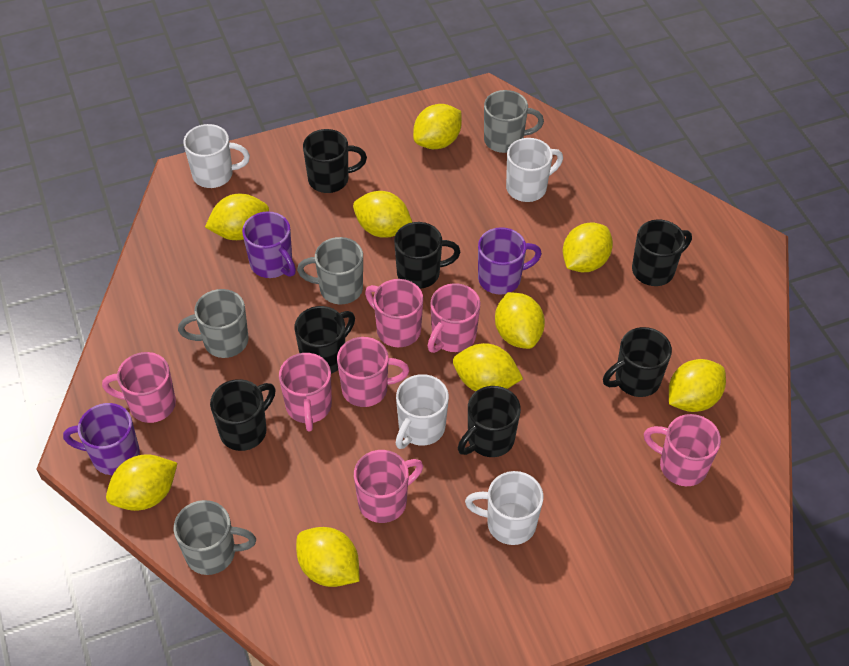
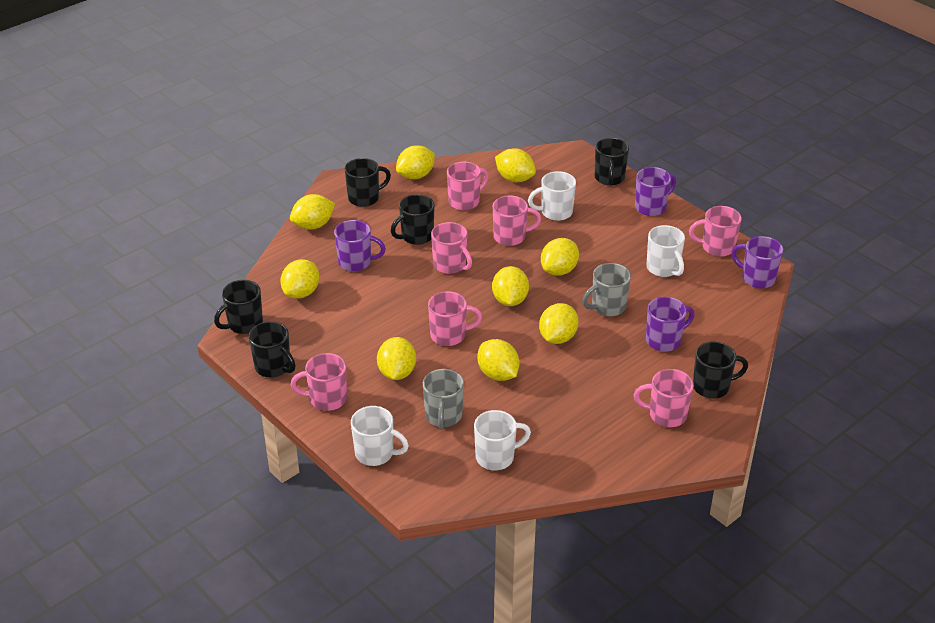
black mug: 7 -> 6
grey mug: 4 -> 2
purple mug: 3 -> 4

